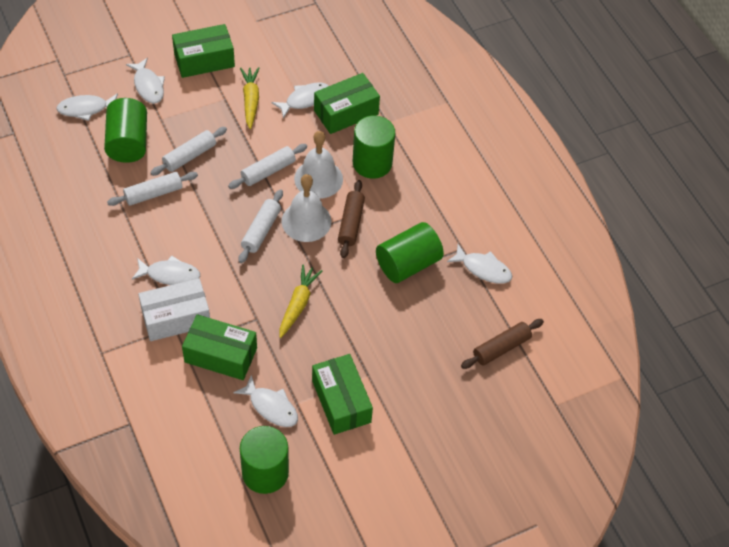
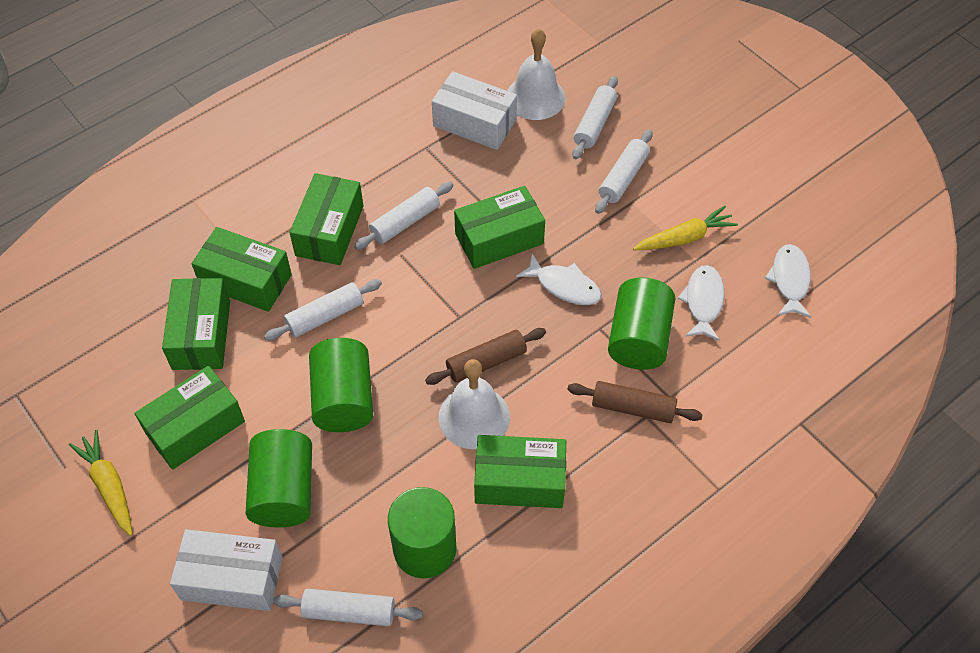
green box: 4 -> 6
white box: 1 -> 2
white fish: 6 -> 3
white rolling pin: 4 -> 5

